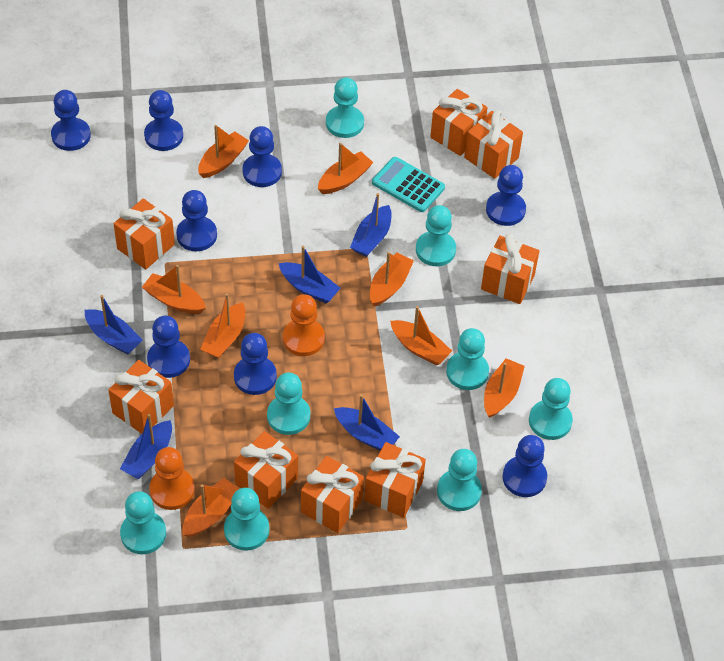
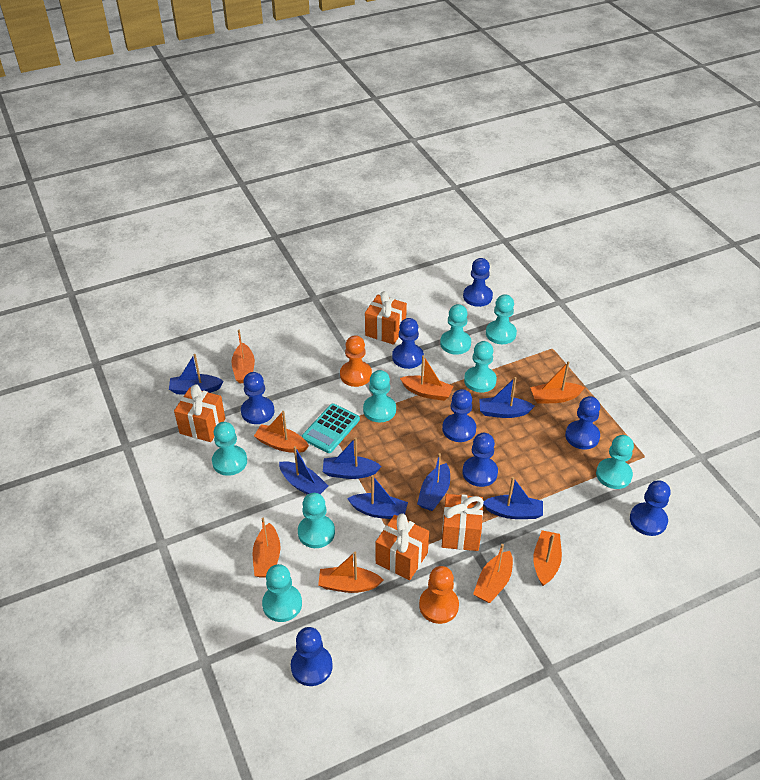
blue boat: 5 -> 7
orange gift: 8 -> 4

